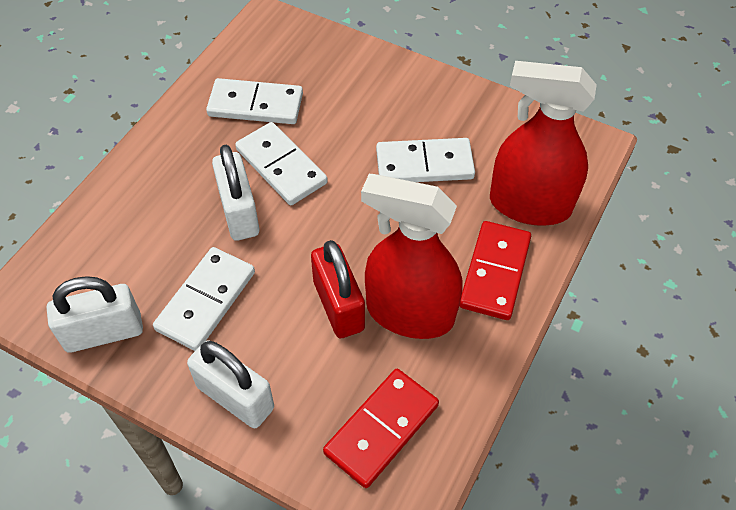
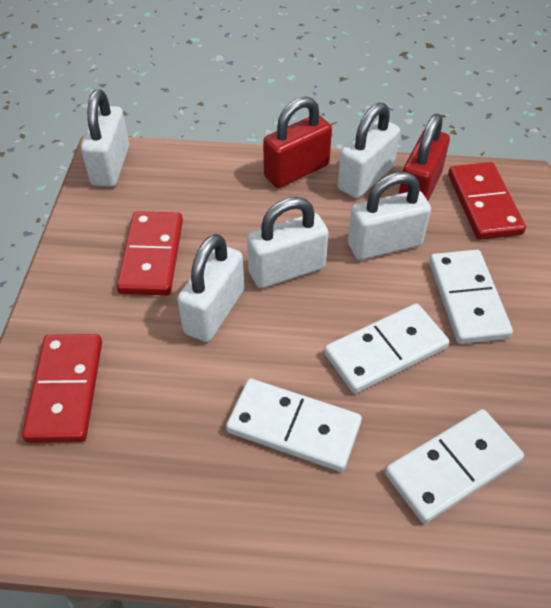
red domino: 2 -> 3
red padlock: 1 -> 2
red spray bottle: 2 -> 0
white padlock: 3 -> 5

